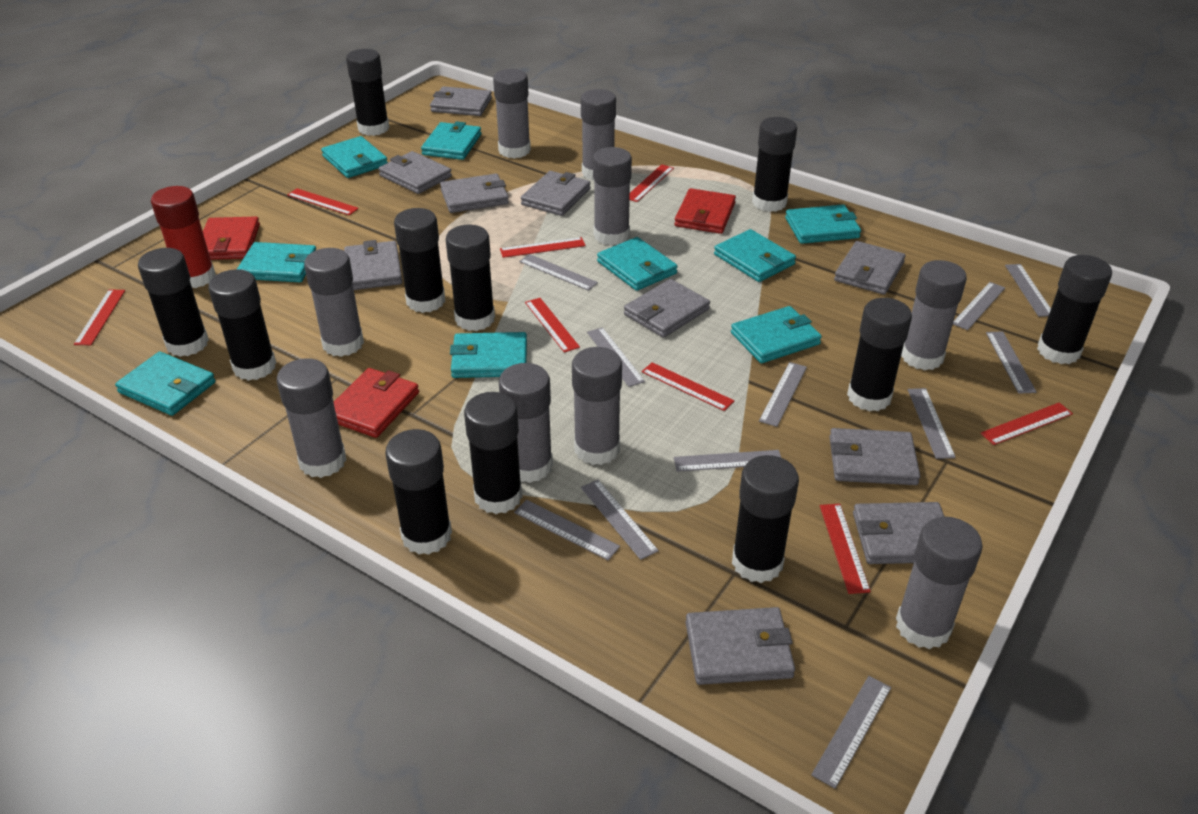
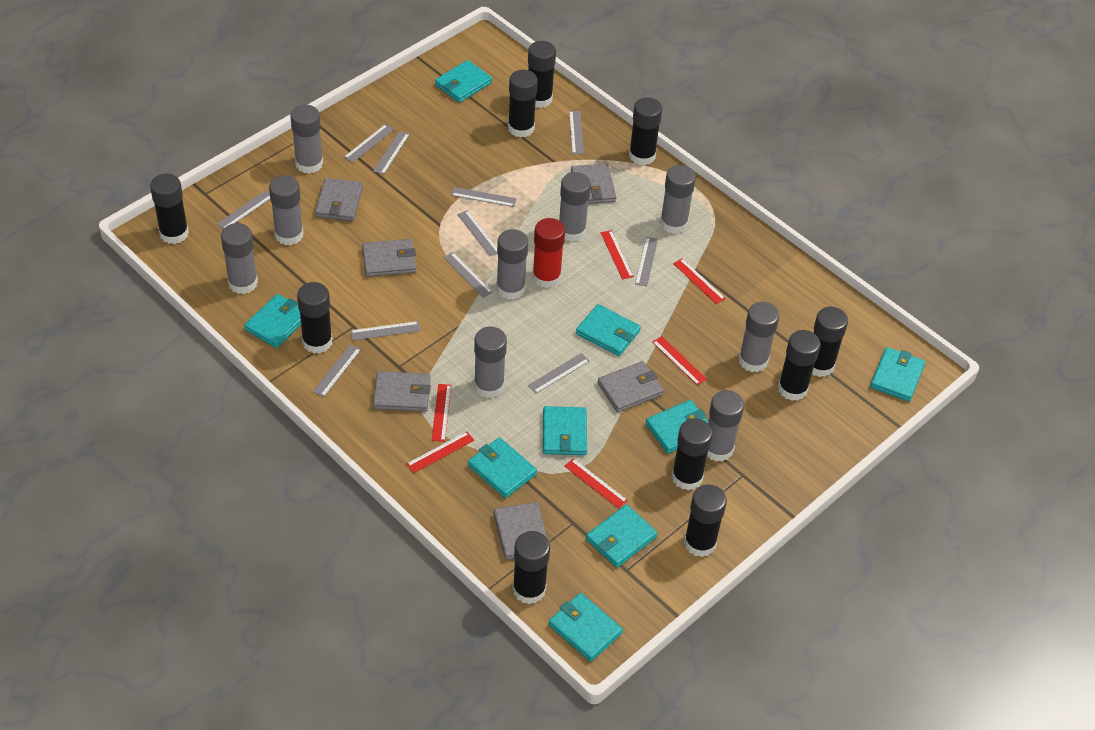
black glue stick: 11 -> 10
grey wallet: 10 -> 6
red ruler: 8 -> 6
red wallet: 3 -> 0

